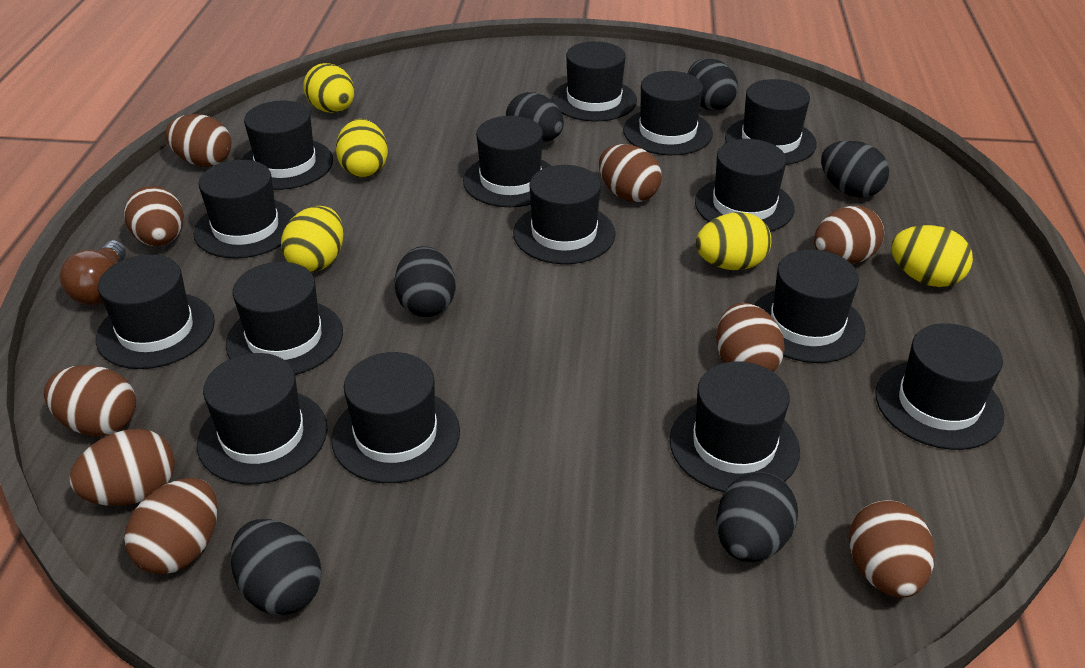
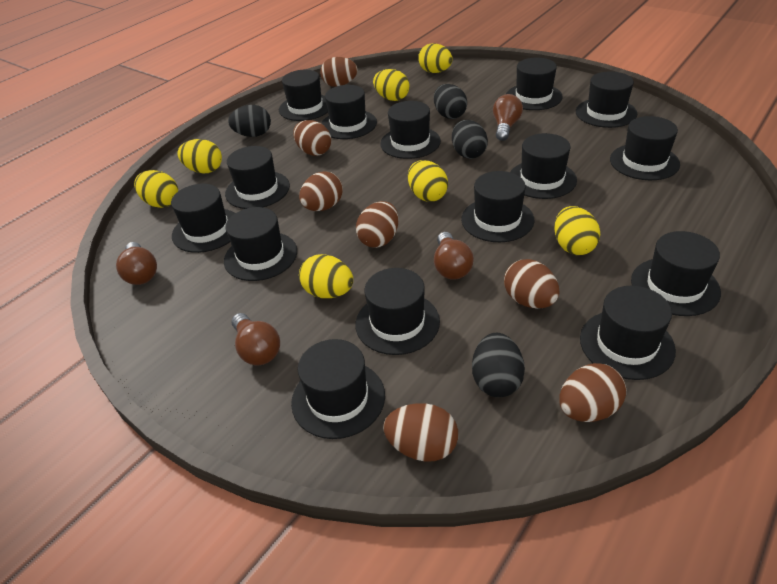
black egg: 6 -> 4
brown egg: 9 -> 7
brown light bulb: 1 -> 4
yellow egg: 5 -> 7

